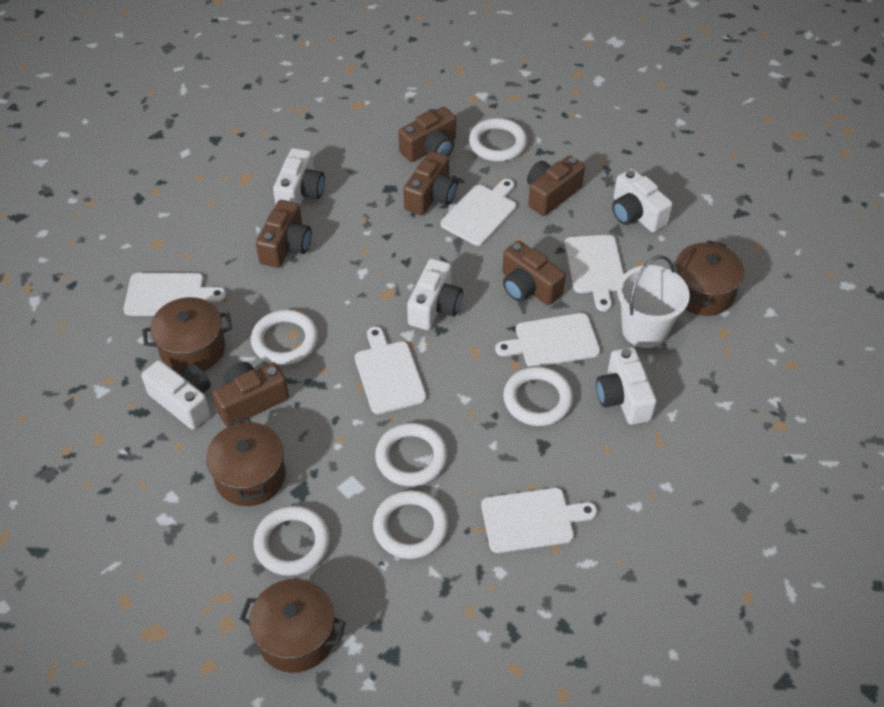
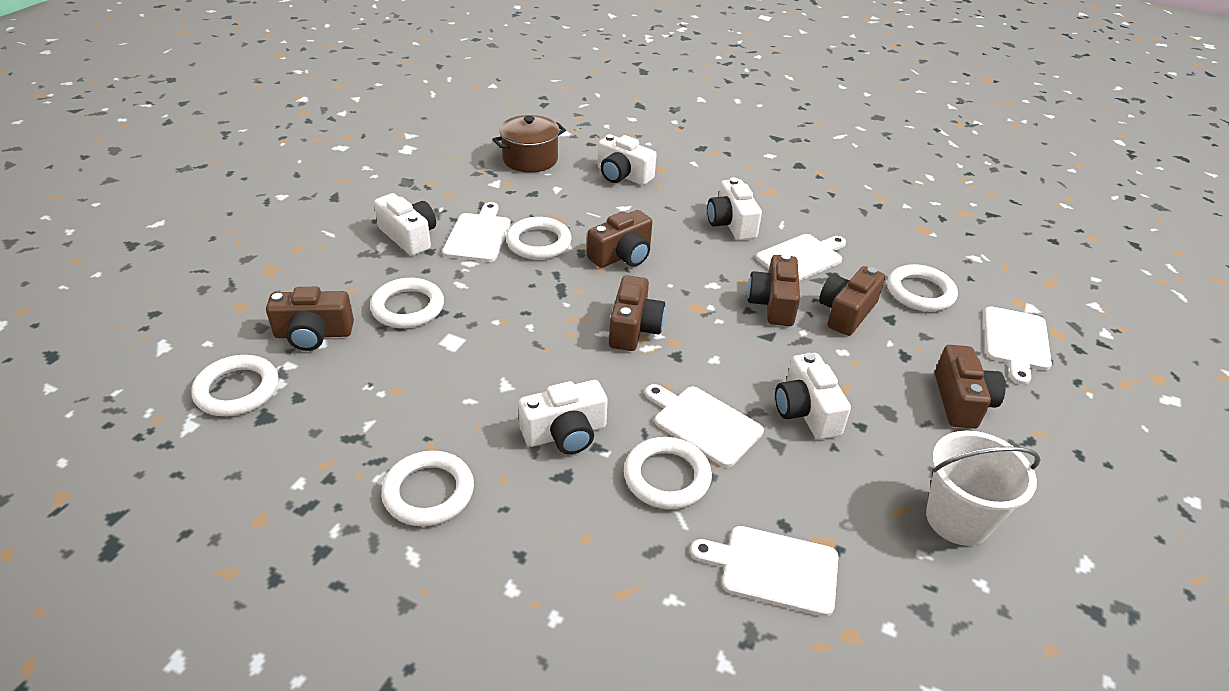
brown pot: 4 -> 1
white cutting board: 6 -> 5

